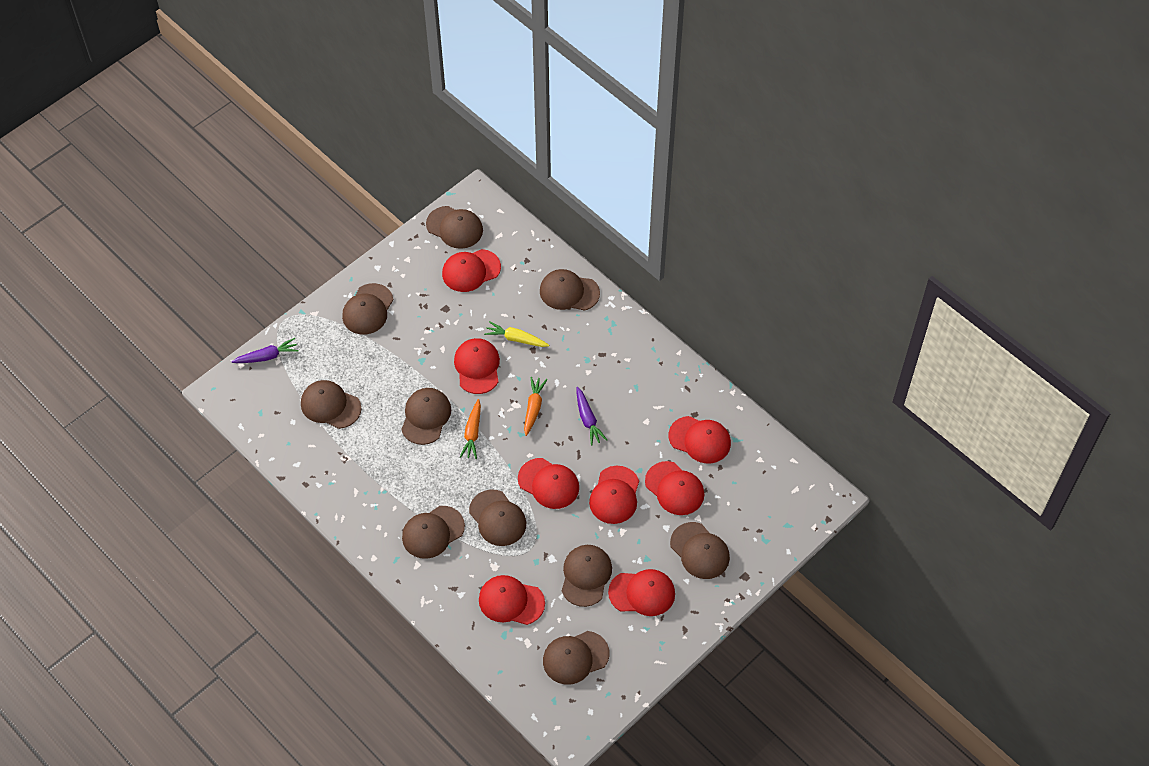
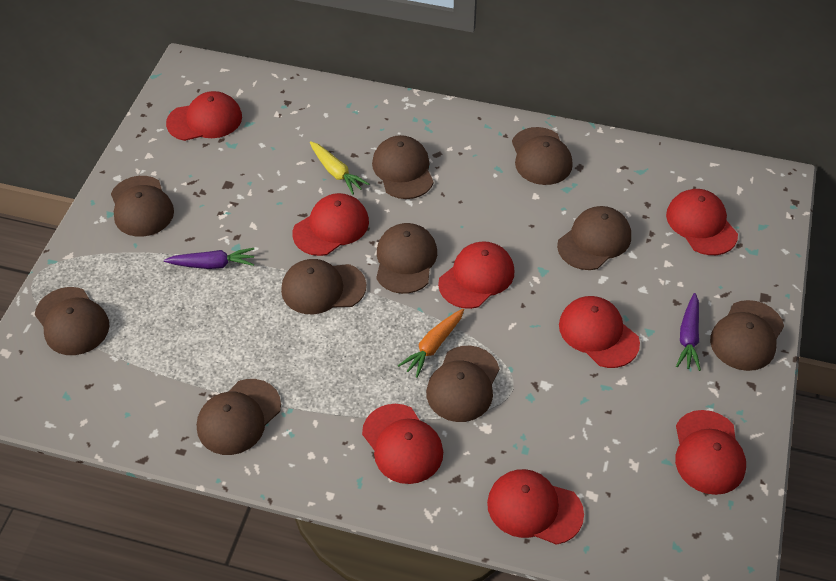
orange carrot: 2 -> 1

